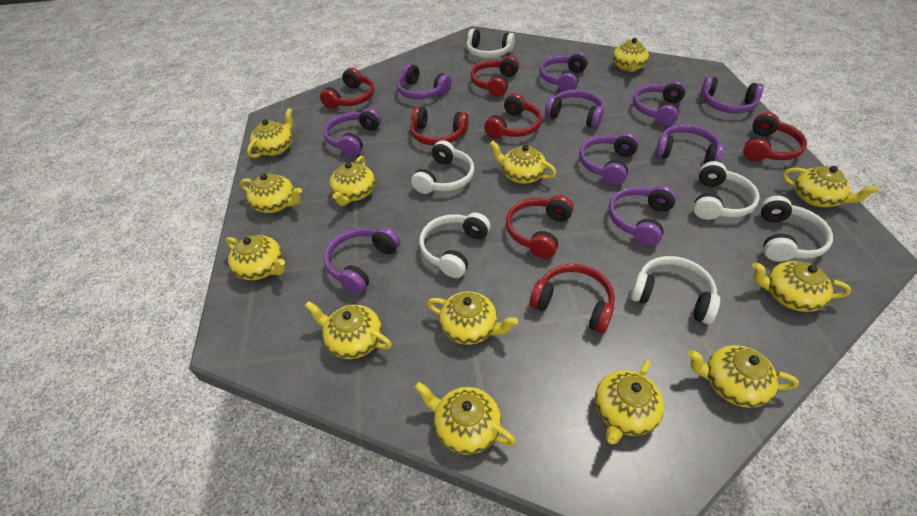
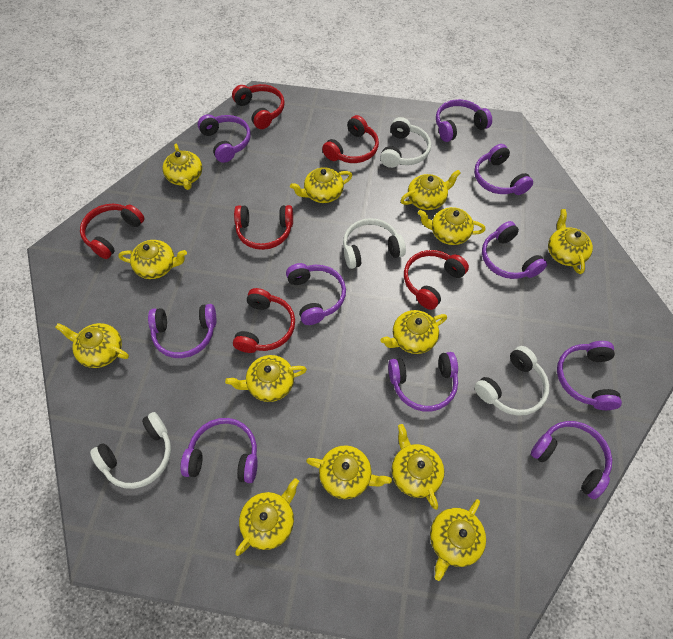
red headphones: 7 -> 6
white headphones: 6 -> 4

